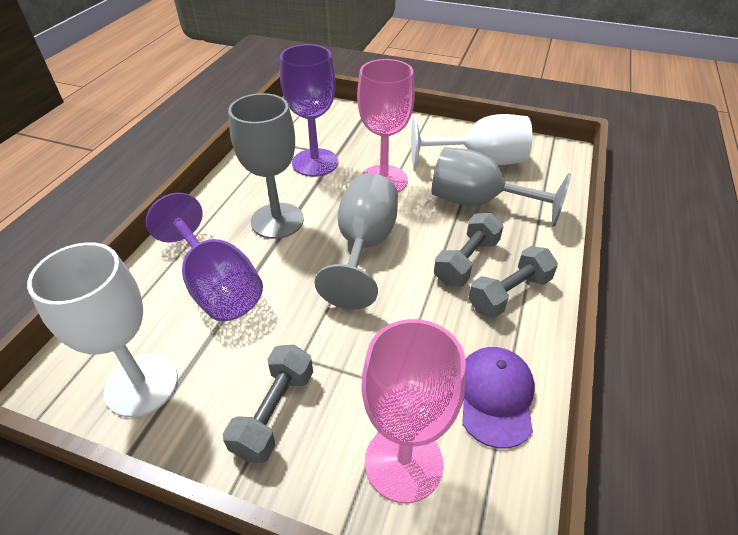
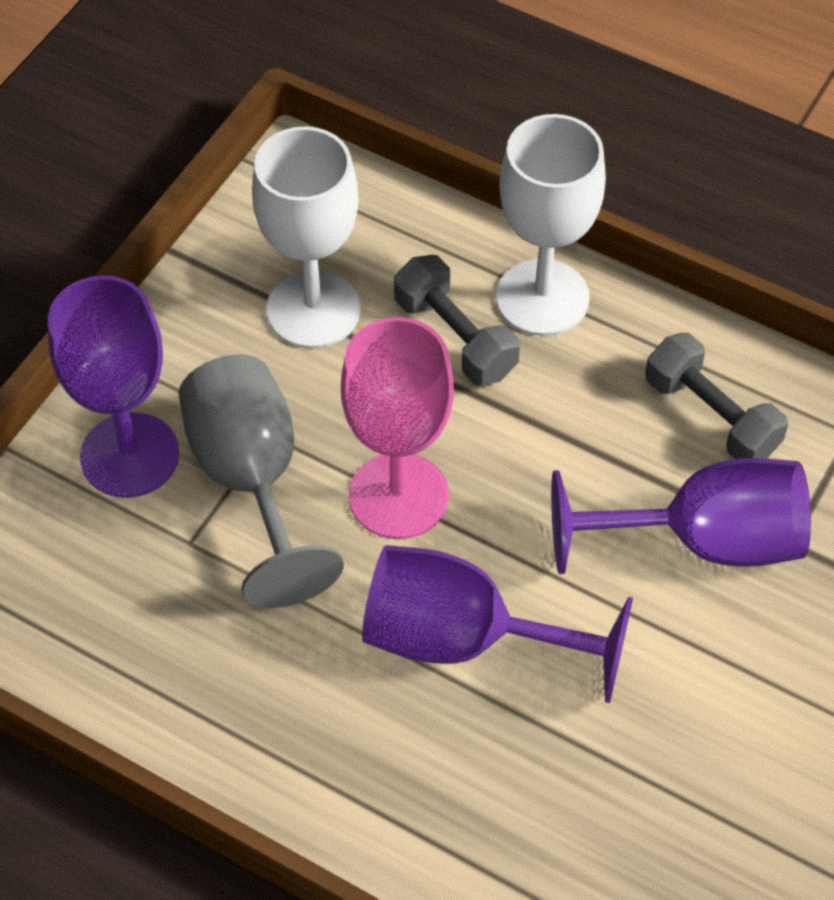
grey dumbbell: 3 -> 2
grey goblet: 3 -> 1
pink goblet: 2 -> 1
purple cap: 1 -> 0
purple goblet: 2 -> 3

